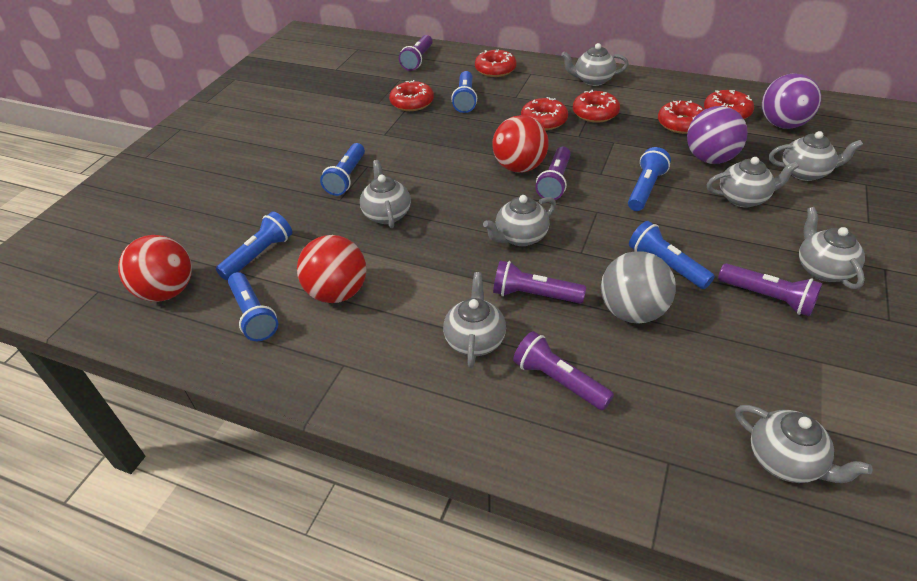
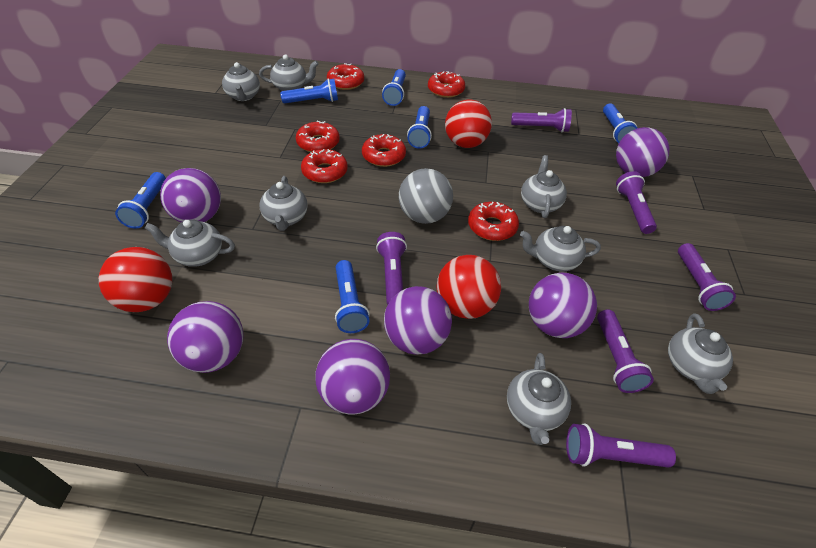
purple ball: 2 -> 6
purple flashlight: 5 -> 6

